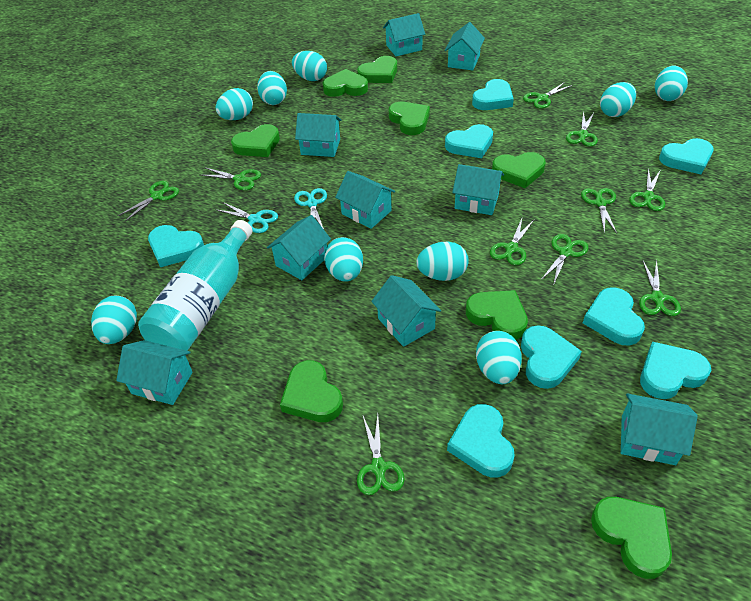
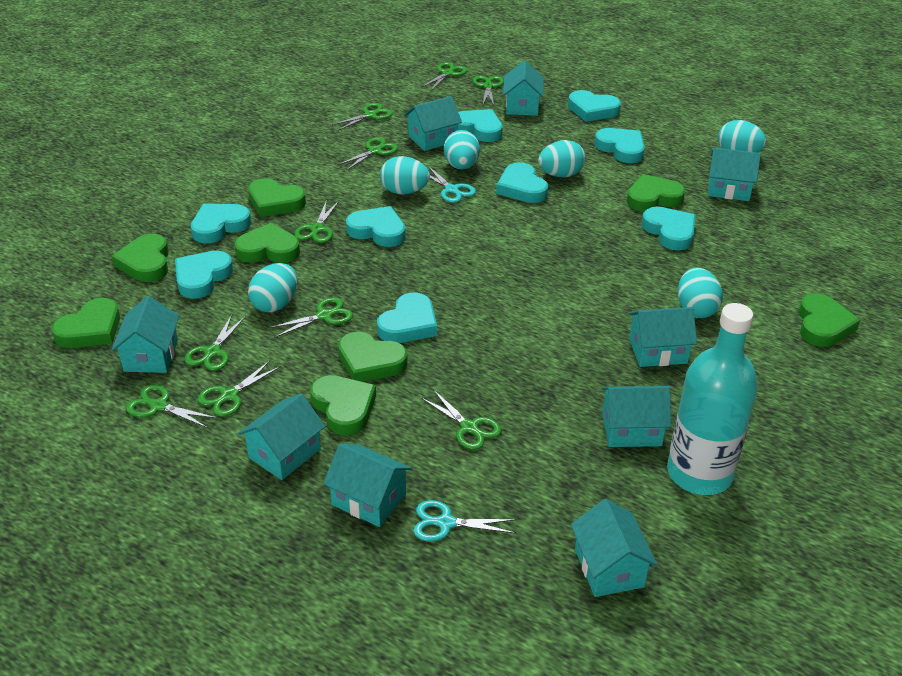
turquoise egg: 9 -> 6
turquoise heart: 8 -> 9

